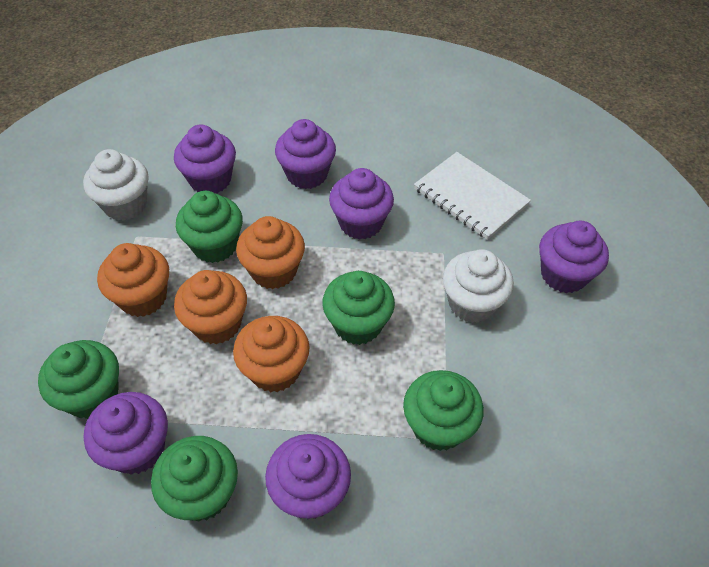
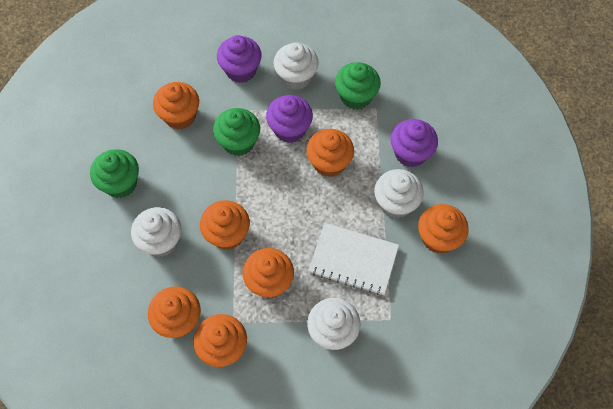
green cupcake: 5 -> 3
orange cupcake: 4 -> 7
purple cupcake: 6 -> 3
white cupcake: 2 -> 4

